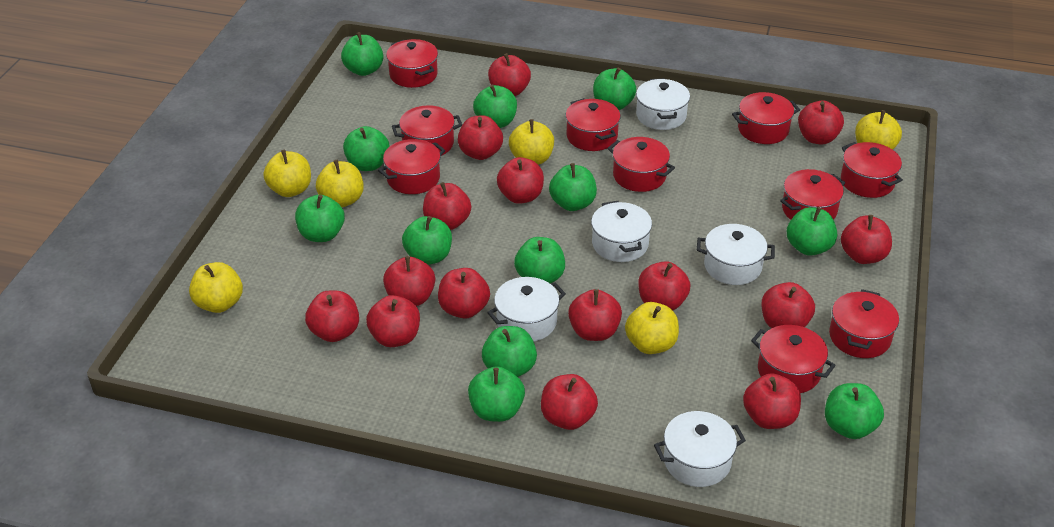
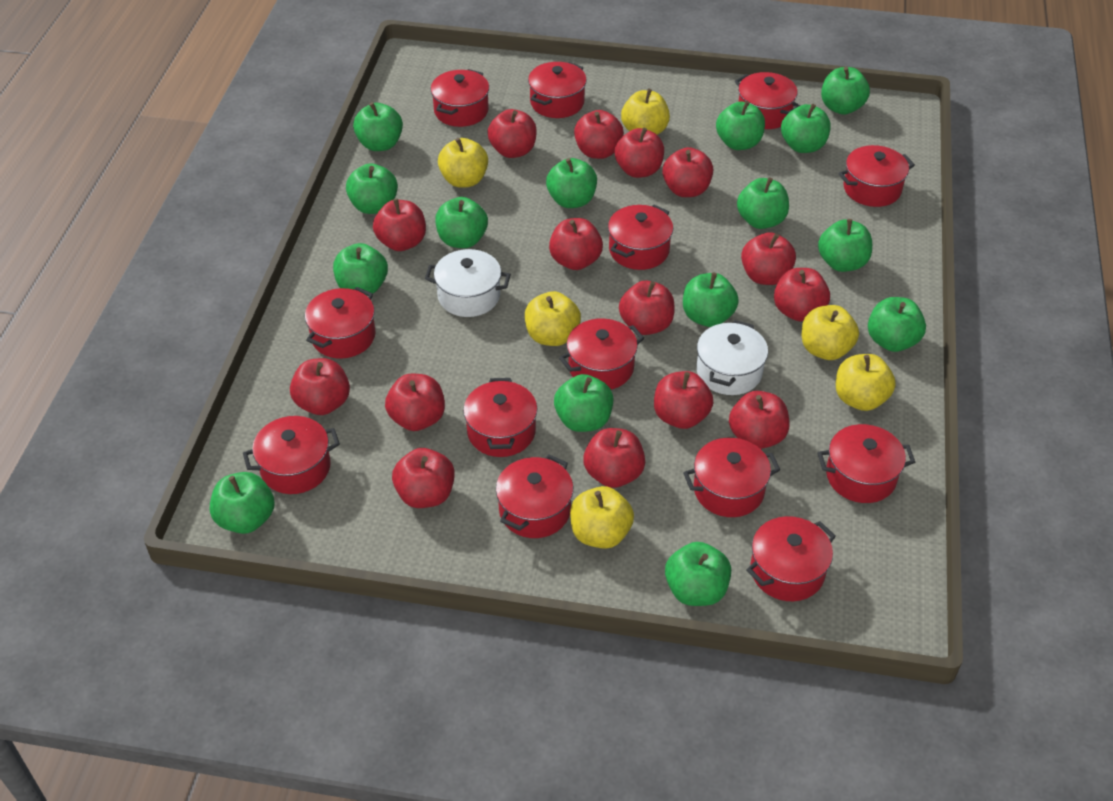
green apple: 12 -> 15
red pot: 10 -> 13
white pot: 5 -> 2

